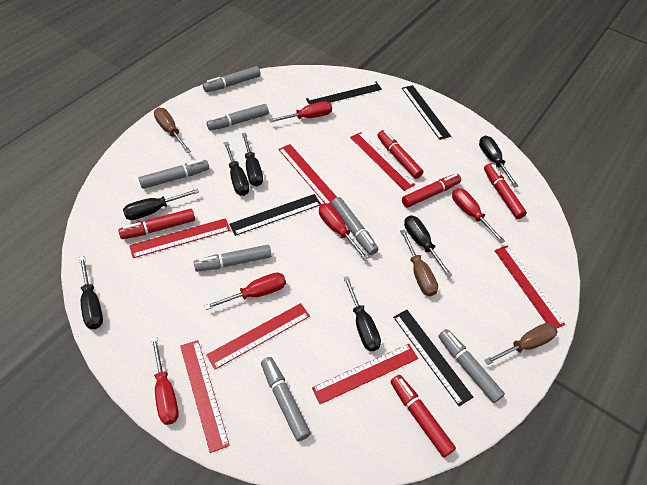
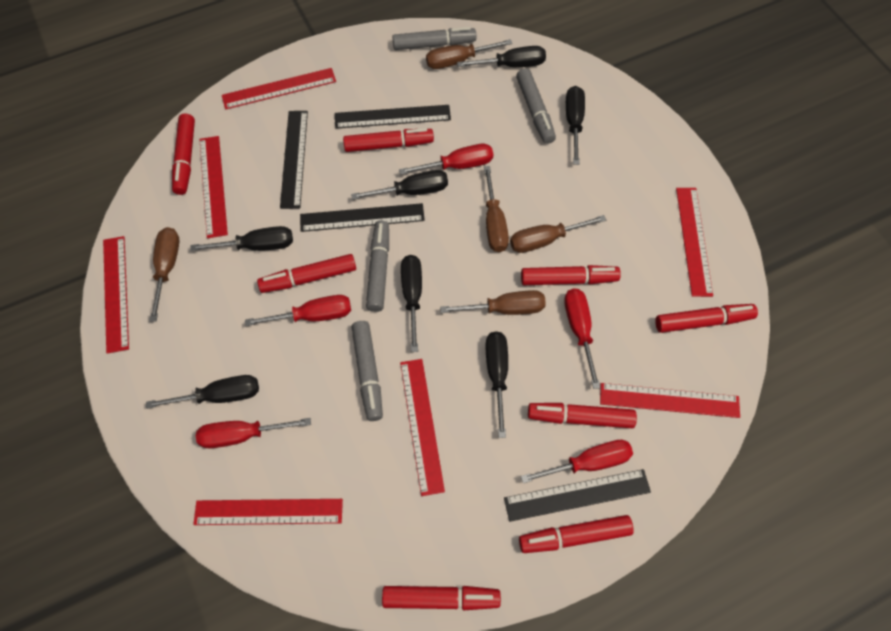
brown screwdriver: 3 -> 5
grey marker: 7 -> 4
red marker: 5 -> 8

